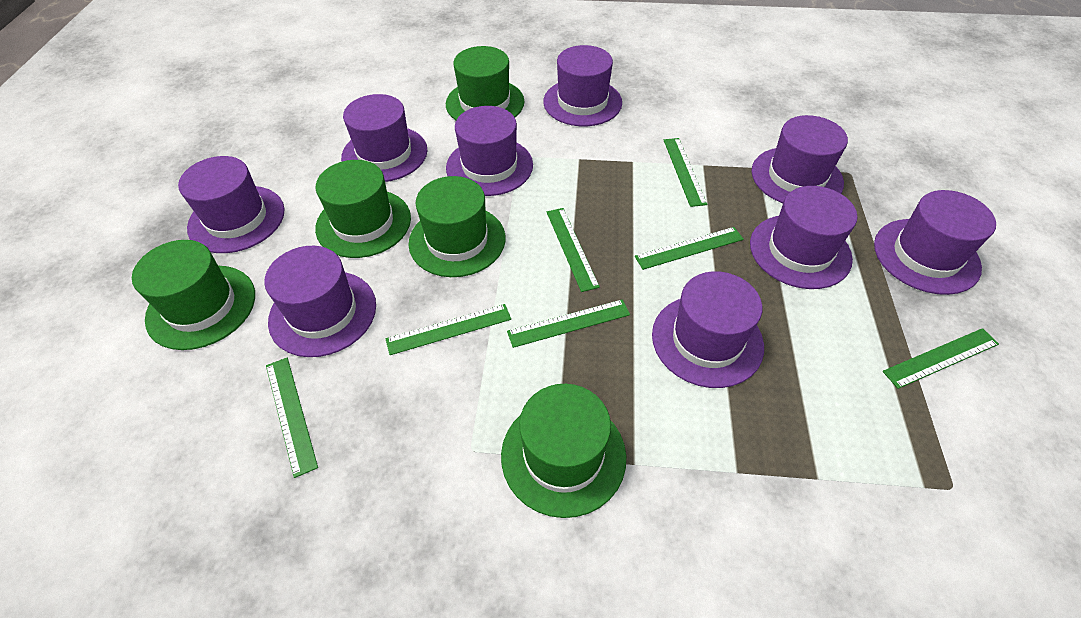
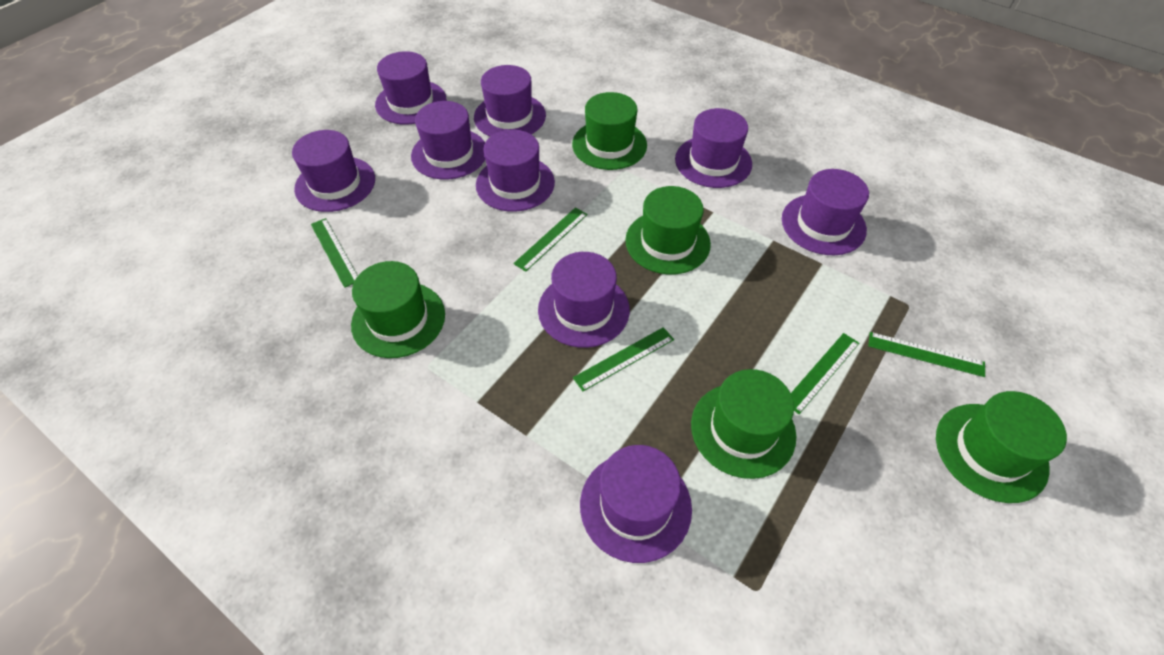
green ruler: 7 -> 5

